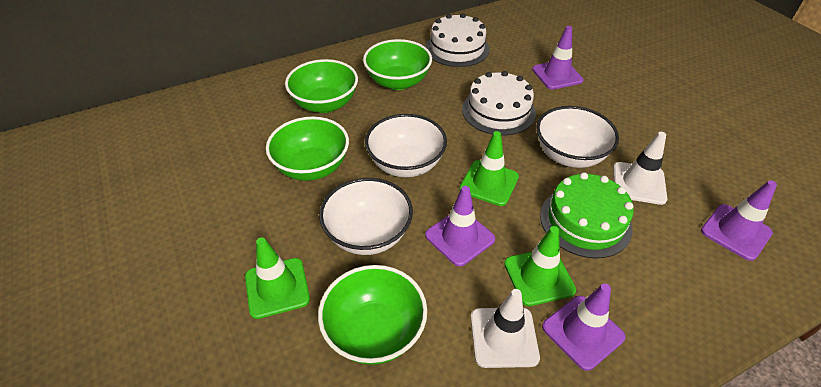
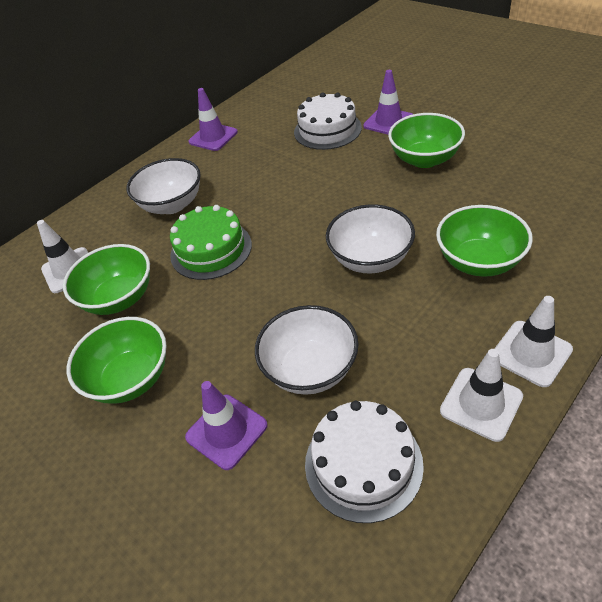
green traffic cone: 3 -> 0
purple traffic cone: 4 -> 3
white traffic cone: 2 -> 3

